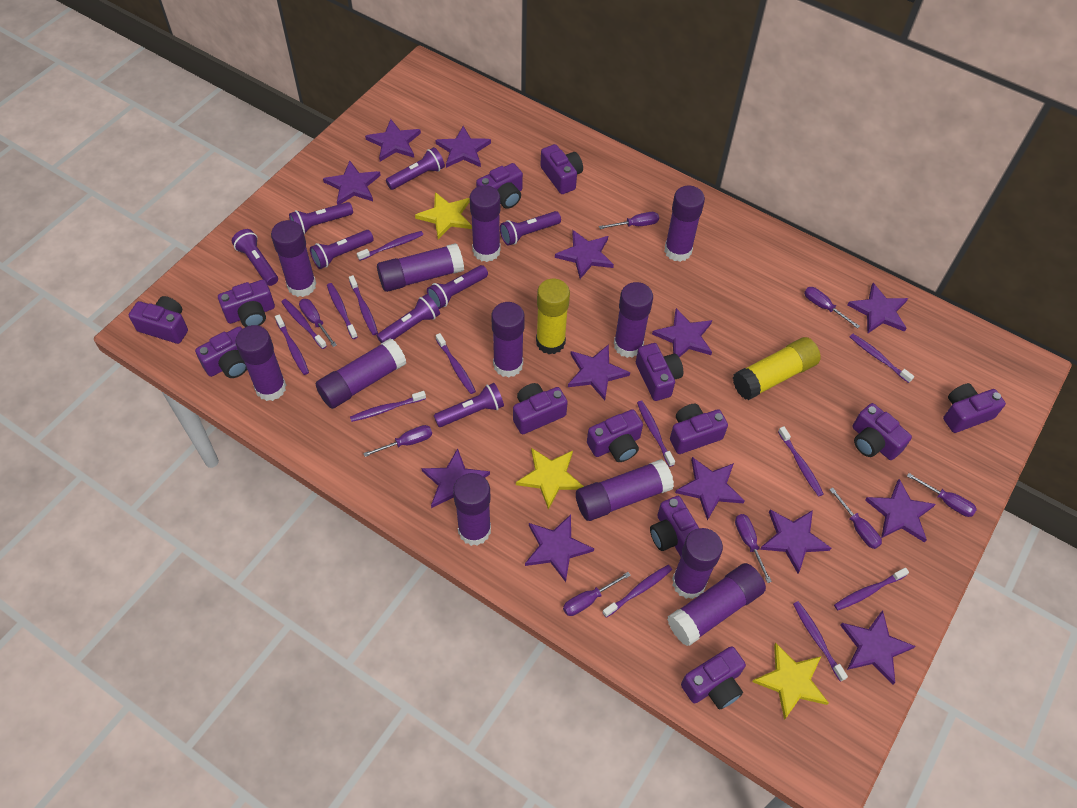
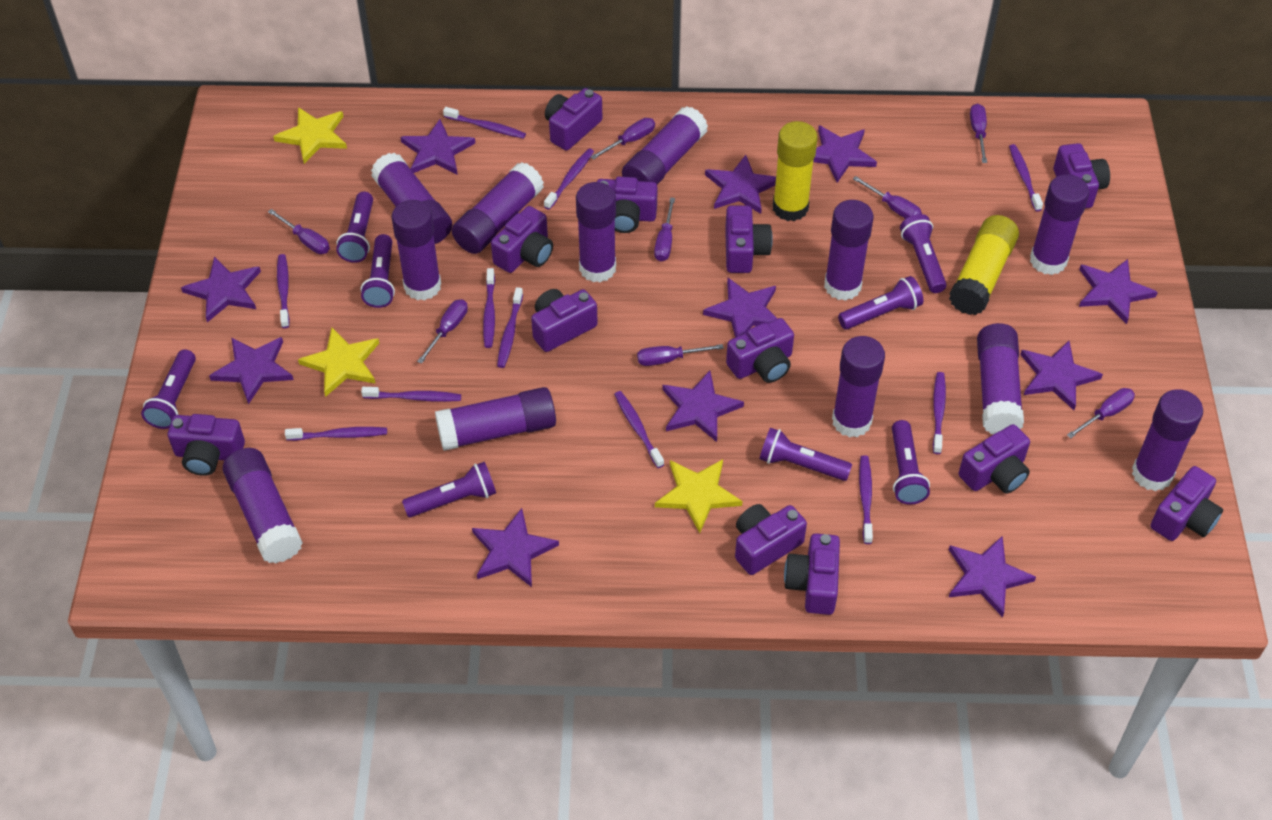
purple camera: 13 -> 12
purple star: 13 -> 11
purple toothbrush: 13 -> 11

